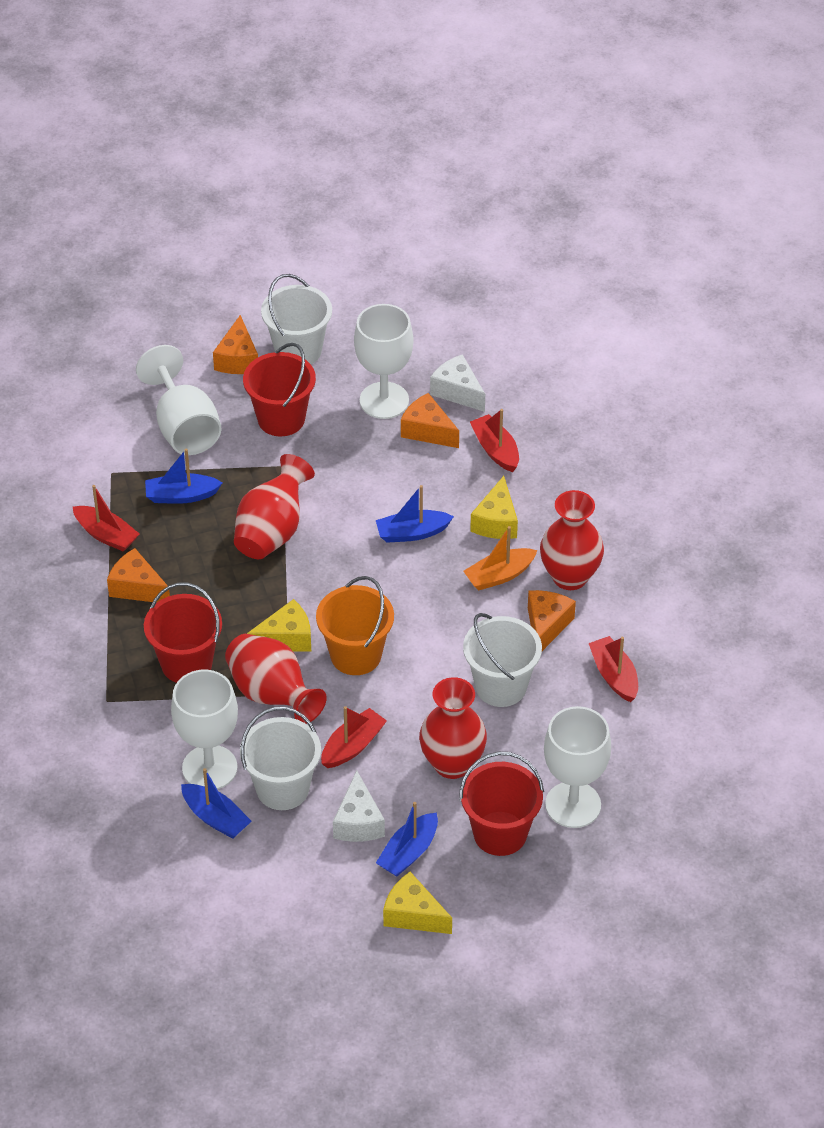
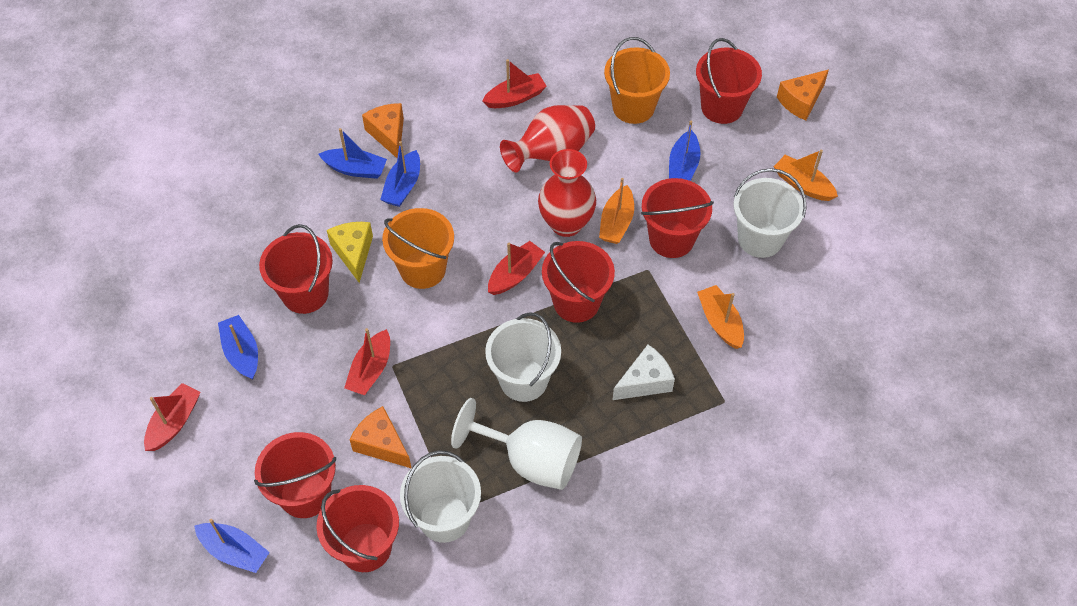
blue boat: 4 -> 5
orange boat: 1 -> 3
orange bucket: 1 -> 2
orange cheese: 4 -> 3
red bucket: 3 -> 6
red vase: 4 -> 2
white cheese: 2 -> 1
white goblet: 4 -> 1
yellow cheese: 3 -> 1

